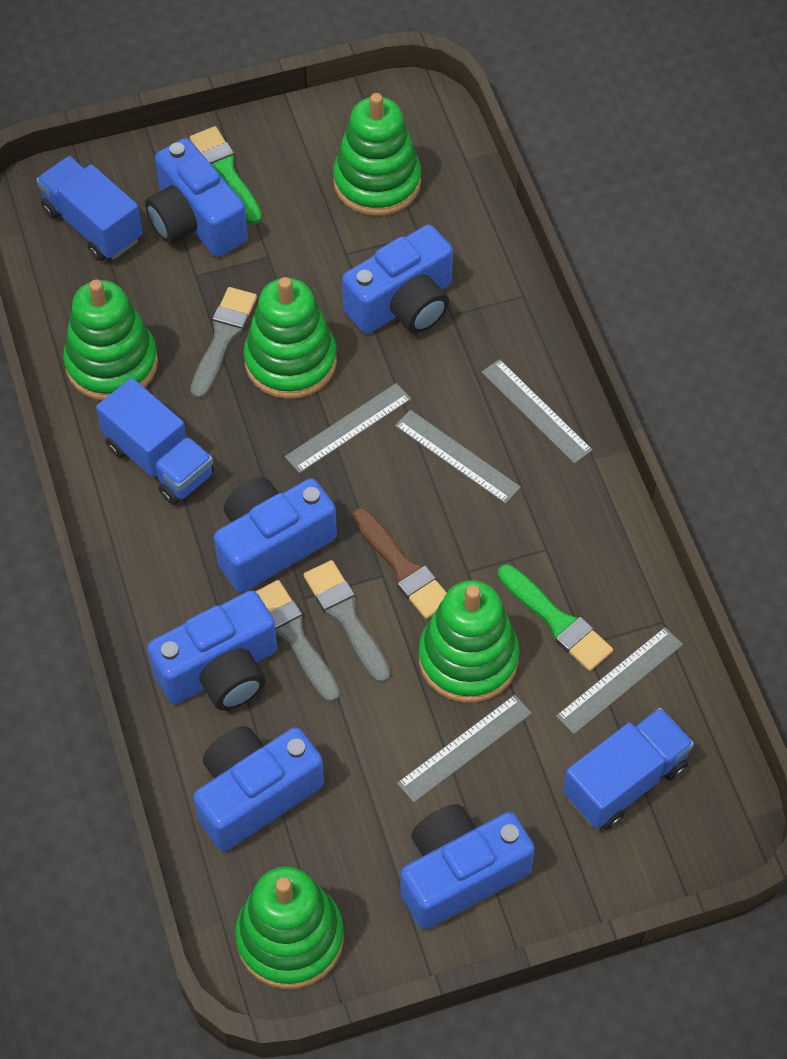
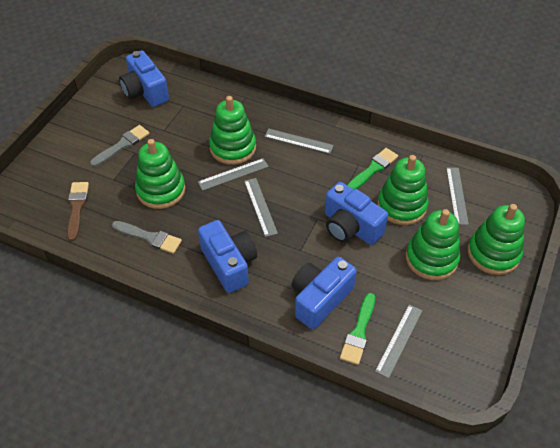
blue camera: 6 -> 4
blue truck: 3 -> 0
grey brush: 3 -> 2

